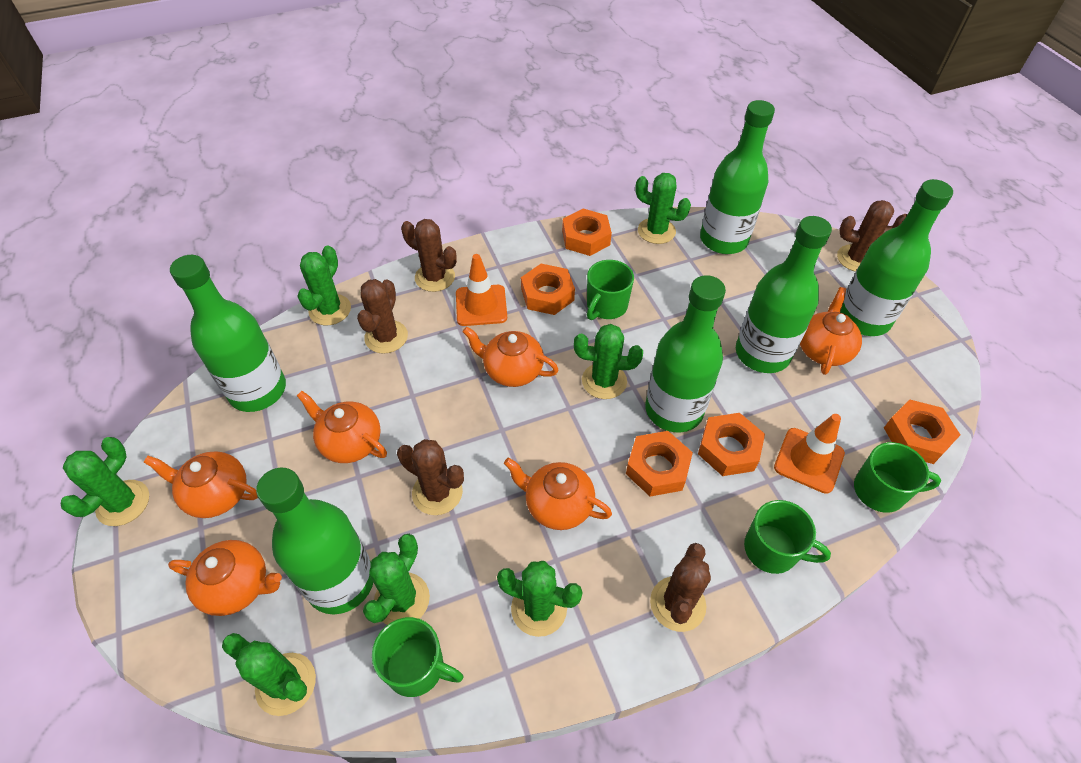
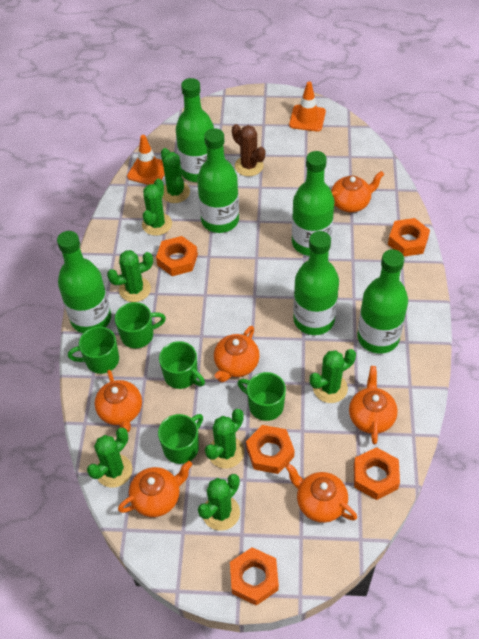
brown cactus: 5 -> 1
green mug: 4 -> 5

